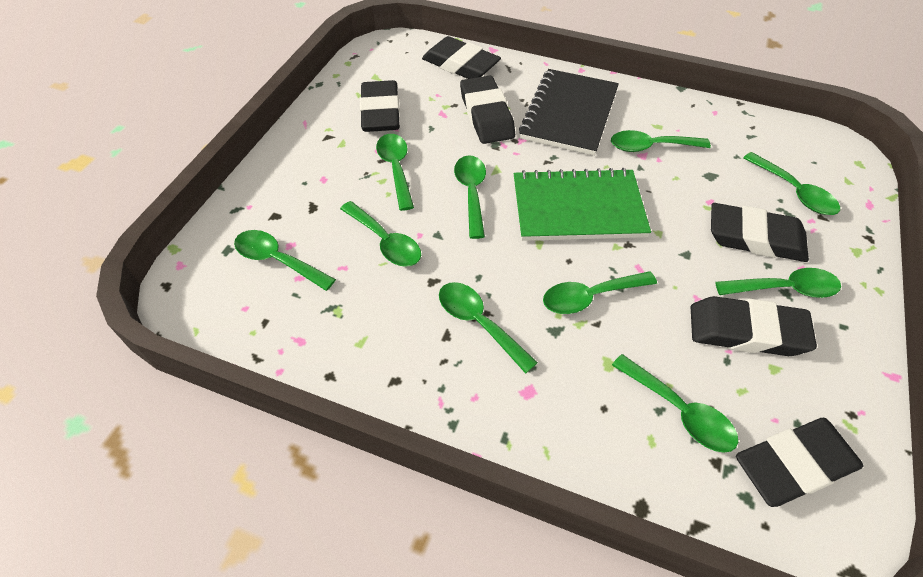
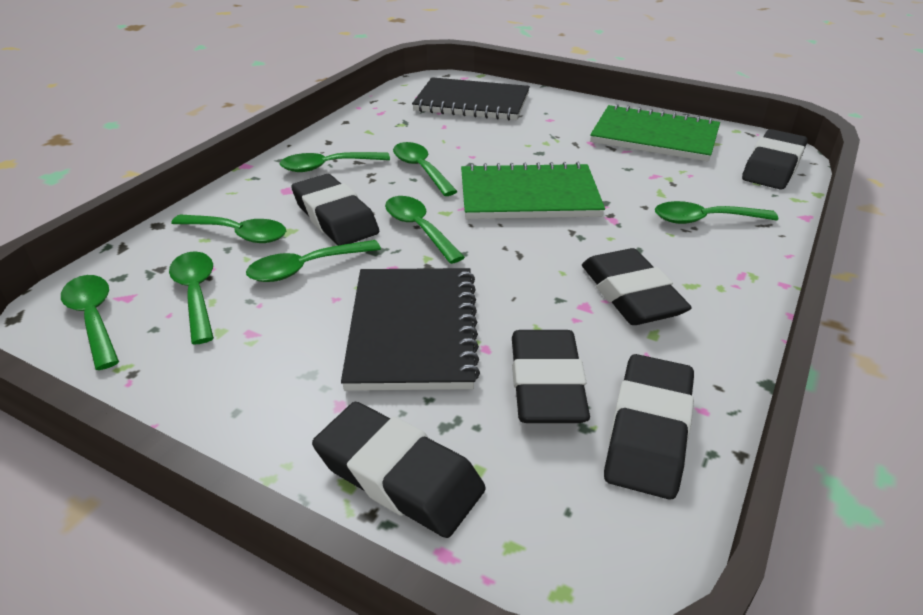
black notebook: 1 -> 2
green notebook: 1 -> 2
green spoon: 10 -> 8

